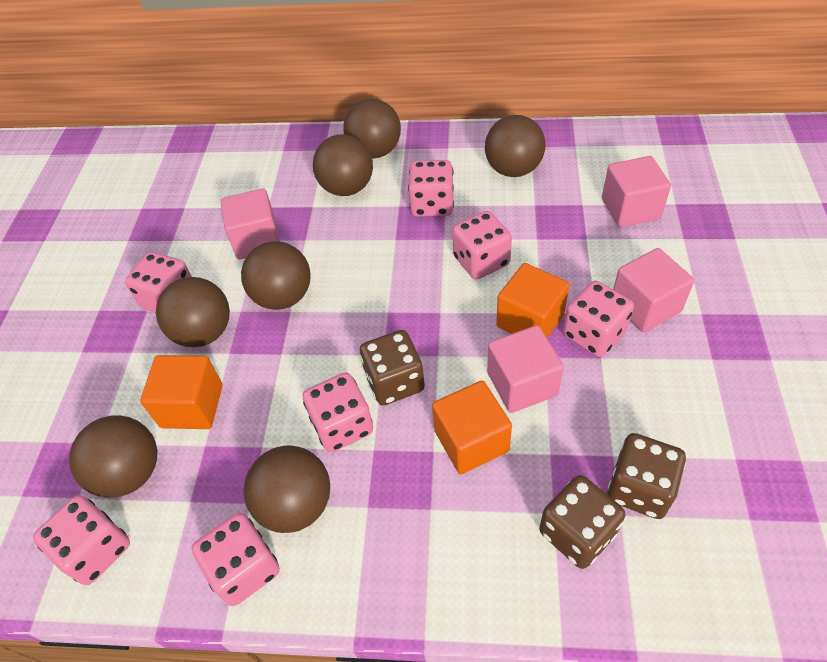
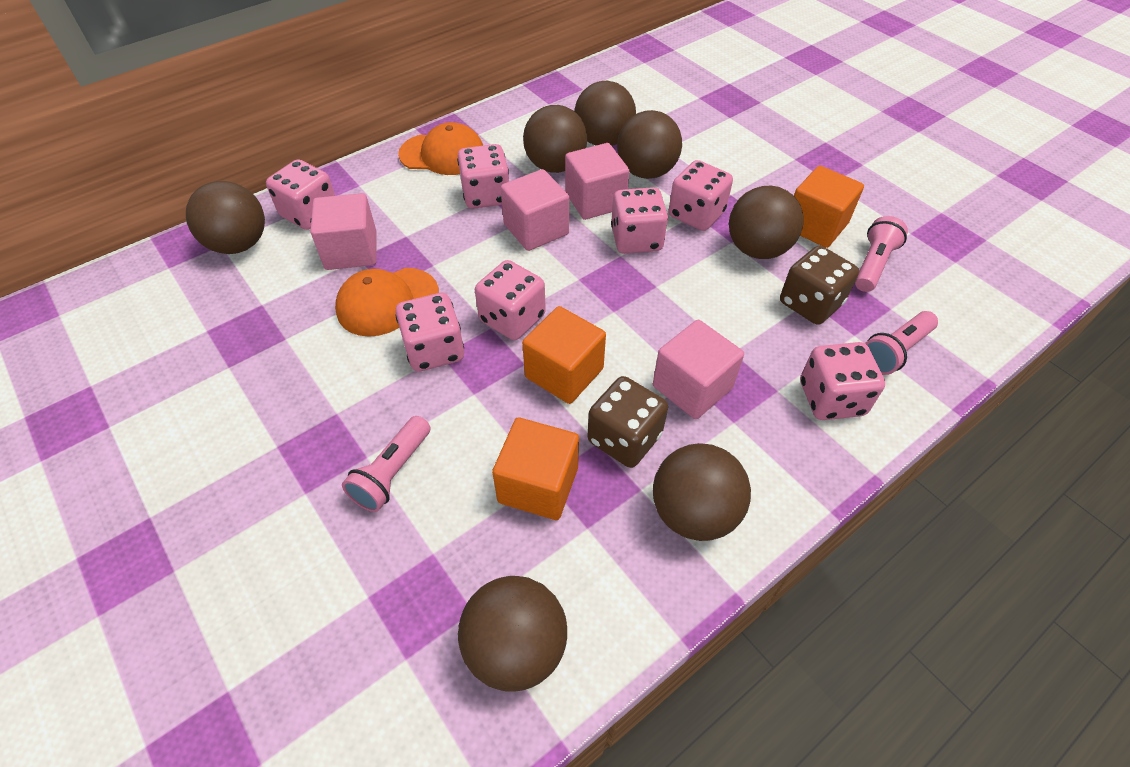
brown dice: 3 -> 2
orange cap: 0 -> 2
pink flashlight: 0 -> 3

